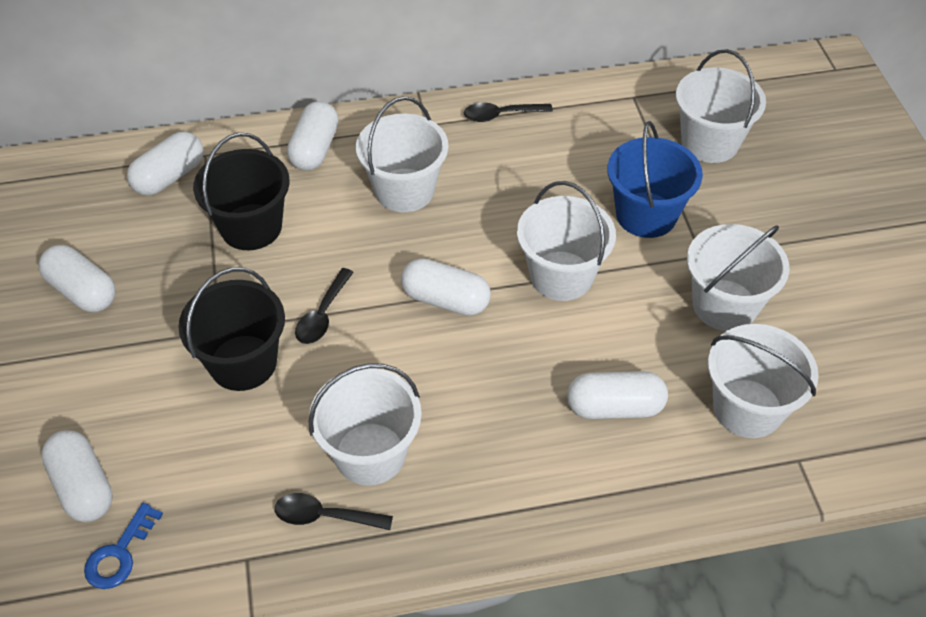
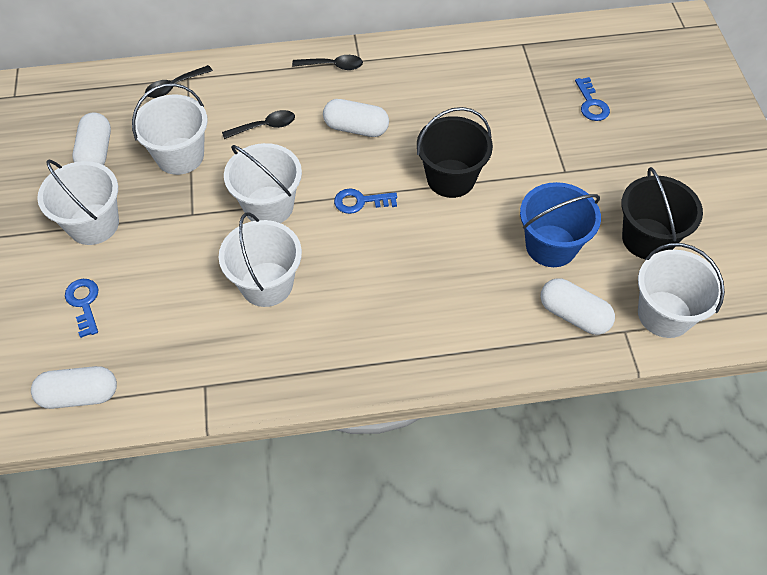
blue key: 1 -> 3
white bucket: 6 -> 5
white capsule: 6 -> 4

